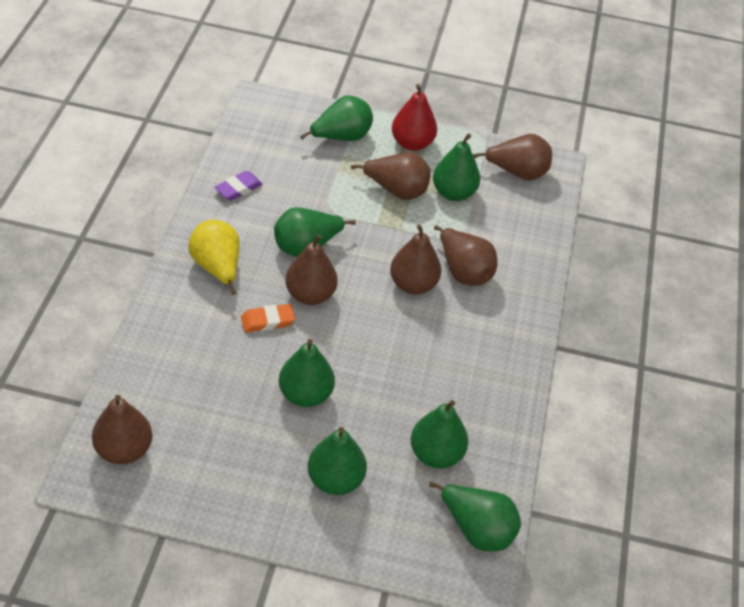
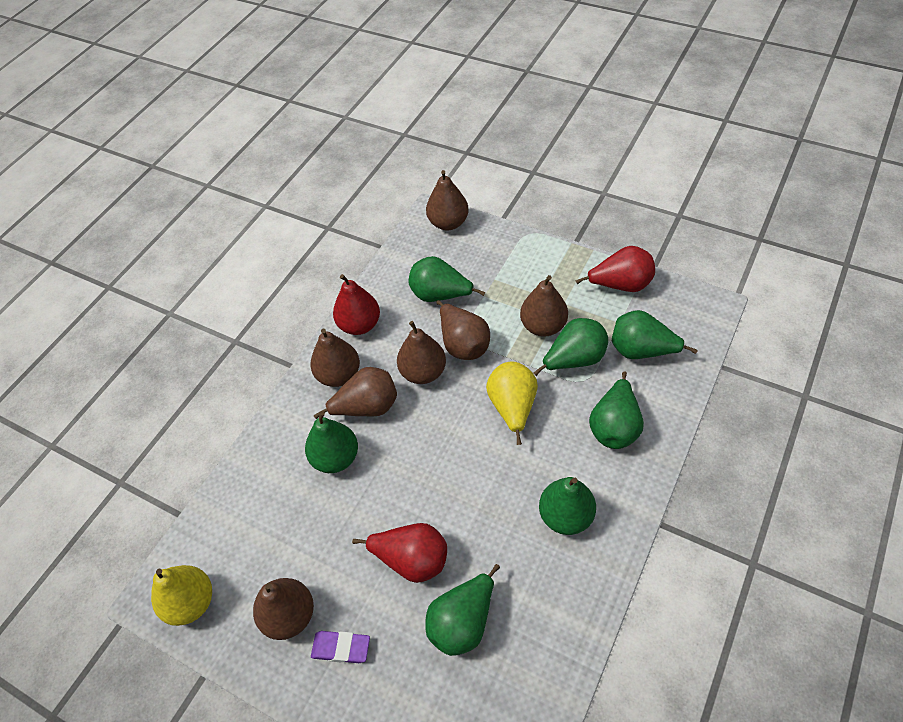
brown pear: 6 -> 7
orange eraser: 1 -> 0
red pear: 1 -> 3
yellow pear: 1 -> 2

